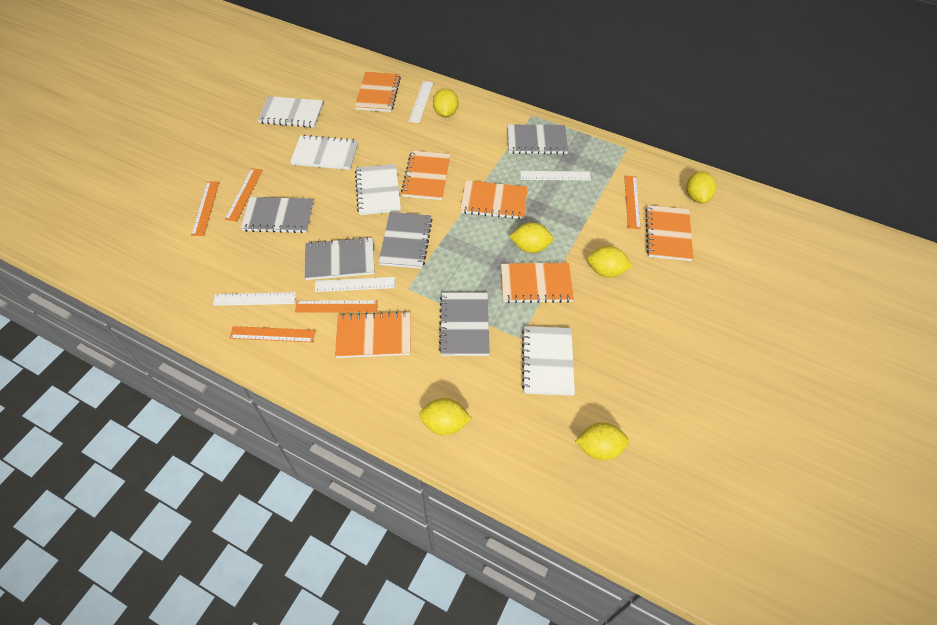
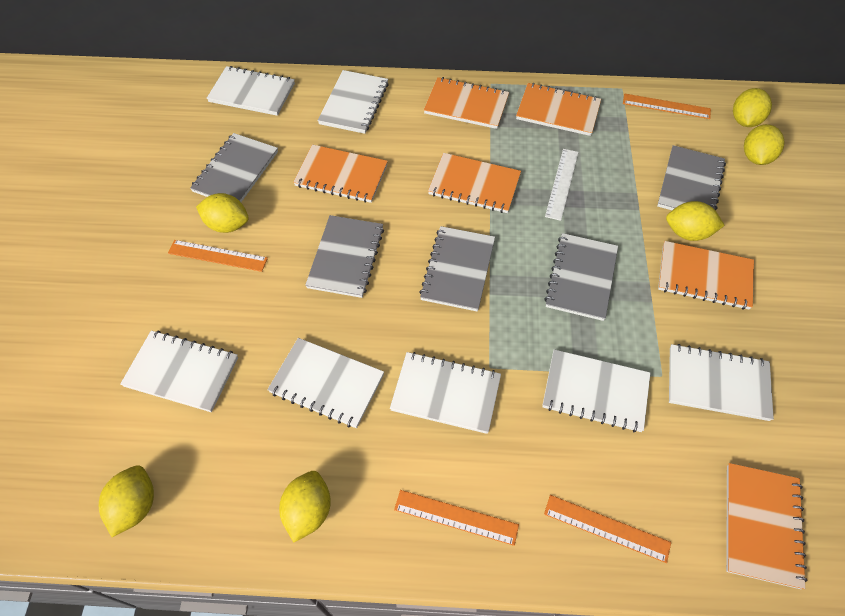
orange ruler: 5 -> 4
white notebook: 4 -> 7
white ruler: 4 -> 1

